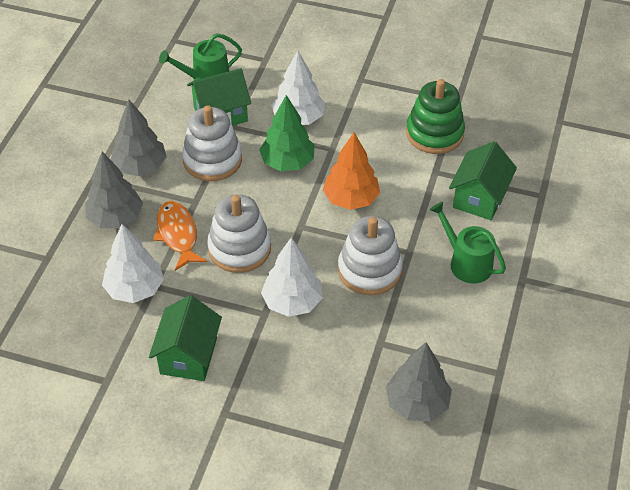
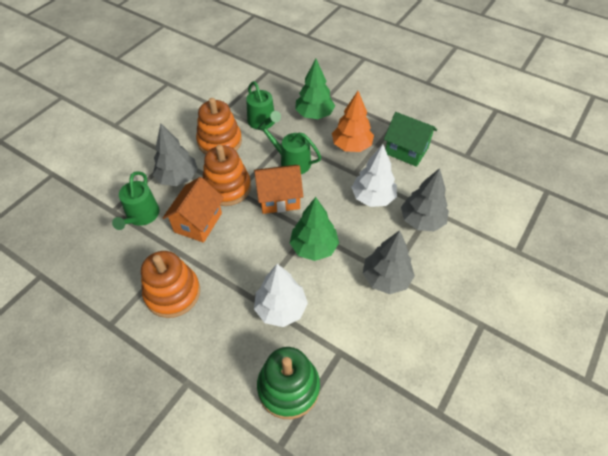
green house: 3 -> 1
green tree: 1 -> 2
green watering can: 2 -> 3
orange fish: 1 -> 0
orange house: 0 -> 2
orange stacking toy: 0 -> 3
white stacking toy: 3 -> 0
white tree: 3 -> 2

